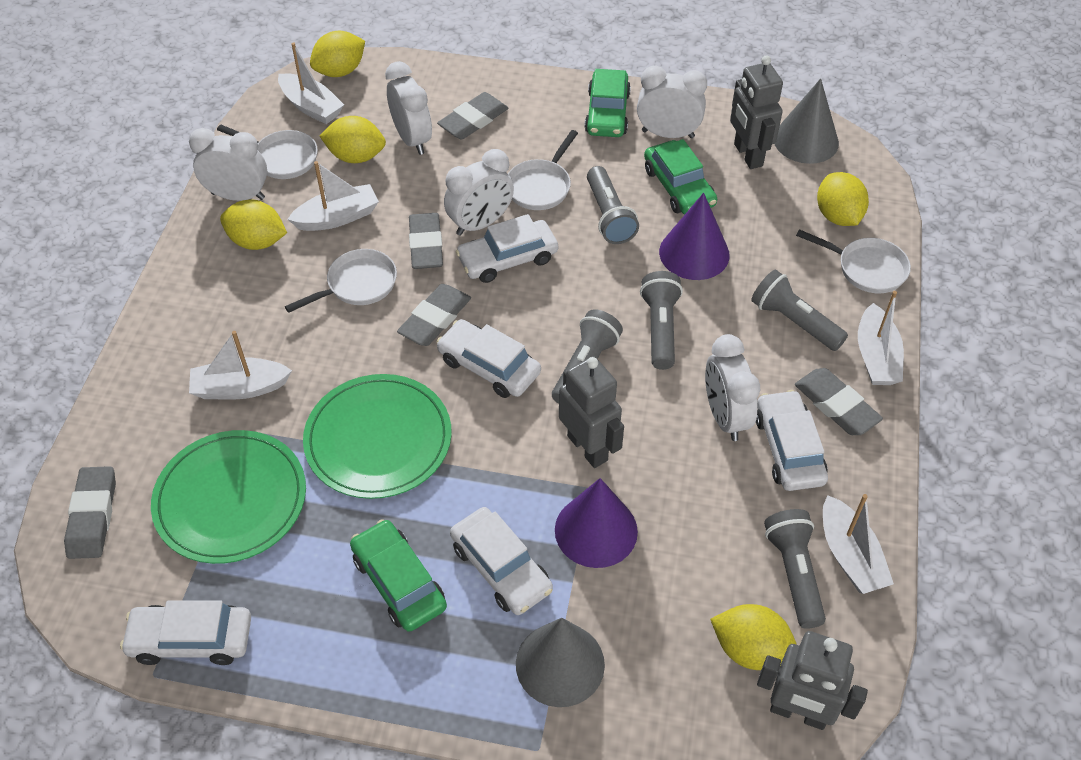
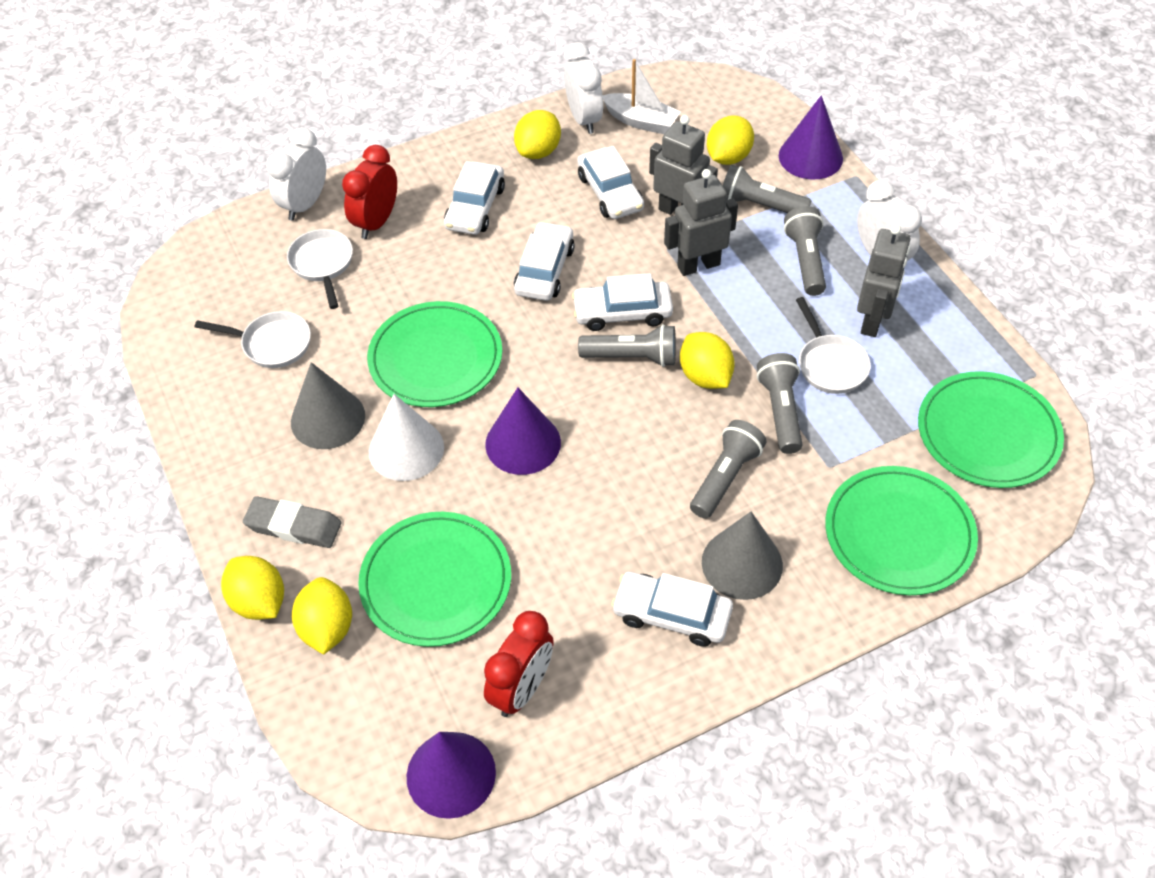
green car: 3 -> 0
green plate: 2 -> 4
grey eraser: 5 -> 1
purple cone: 2 -> 3
red clock: 0 -> 2
white boat: 5 -> 1
white clock: 5 -> 3
white cone: 0 -> 1
white pan: 4 -> 3

